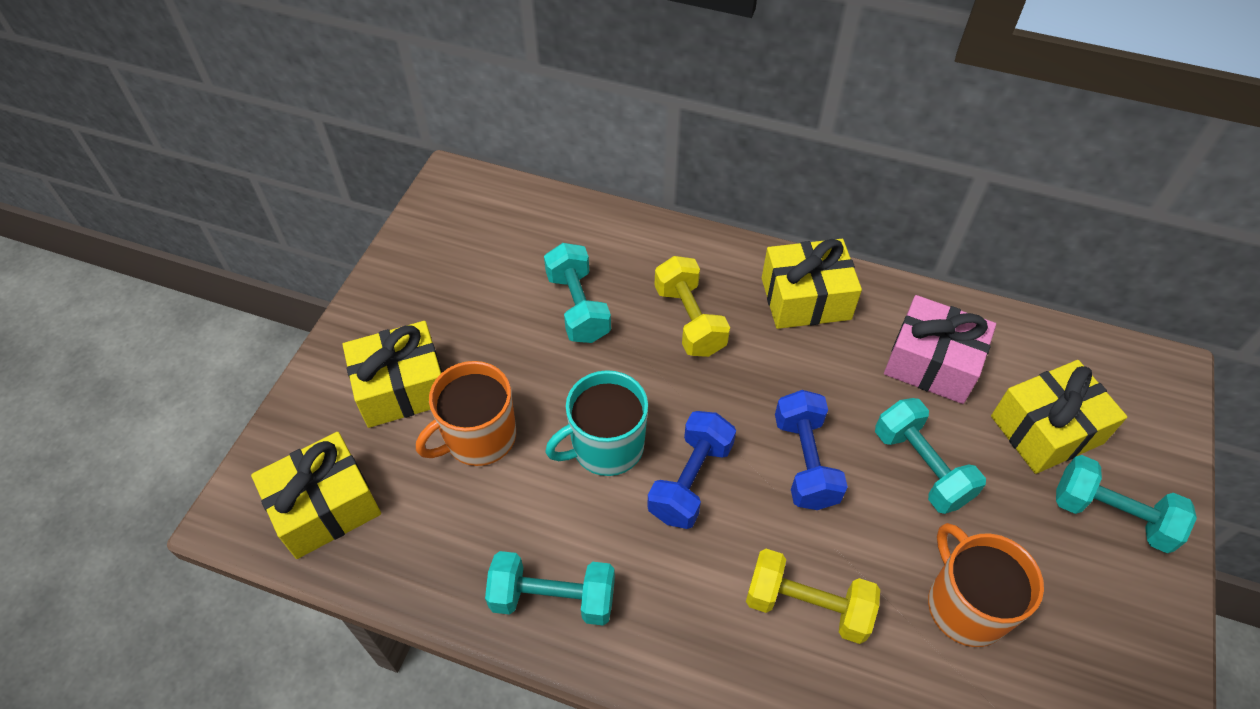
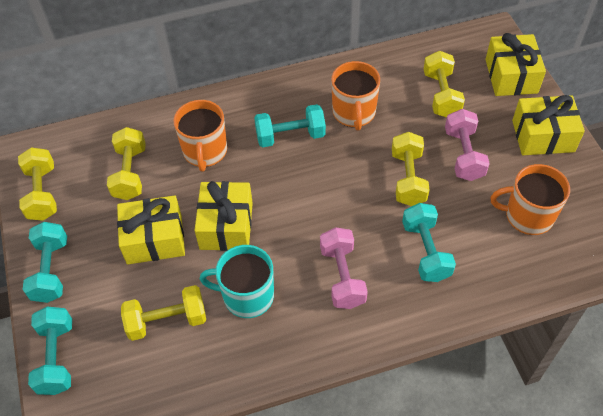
blue dumbbell: 2 -> 0
orange mug: 2 -> 3
pink dumbbell: 0 -> 2
pink gift: 1 -> 0
yellow dumbbell: 2 -> 5

